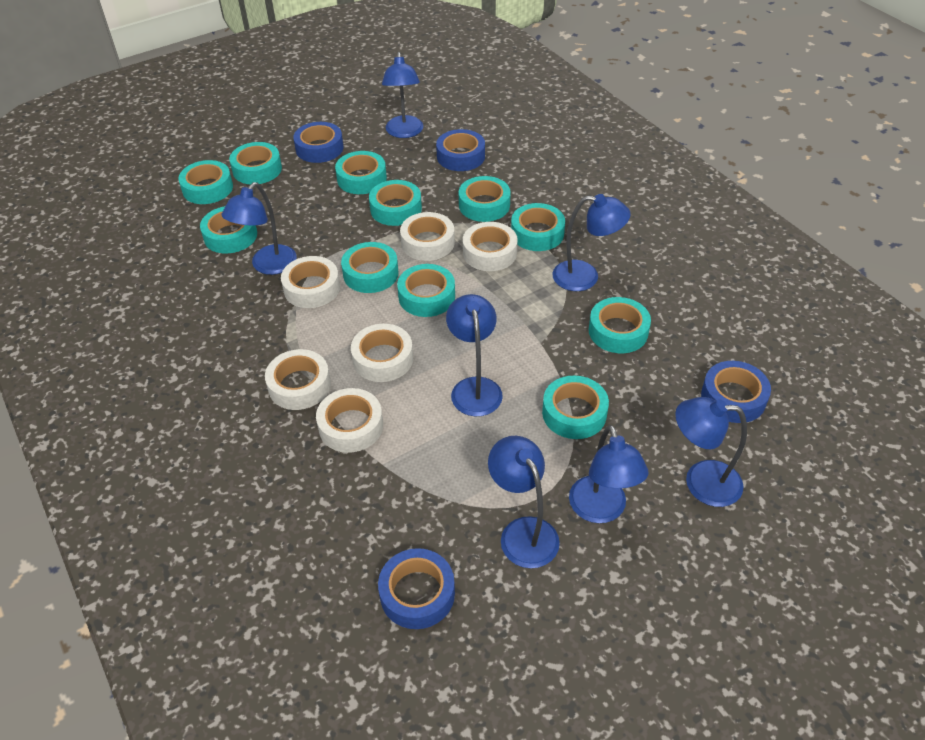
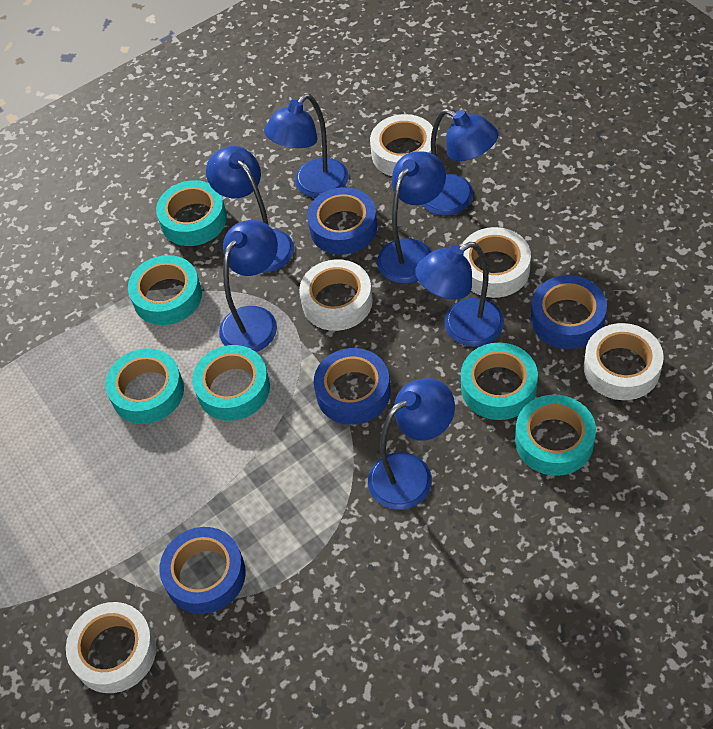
turquoise tape: 11 -> 6
white tape: 6 -> 5

